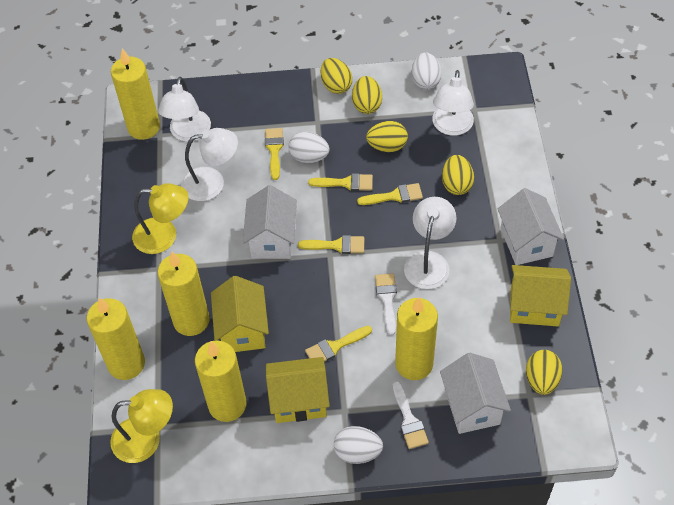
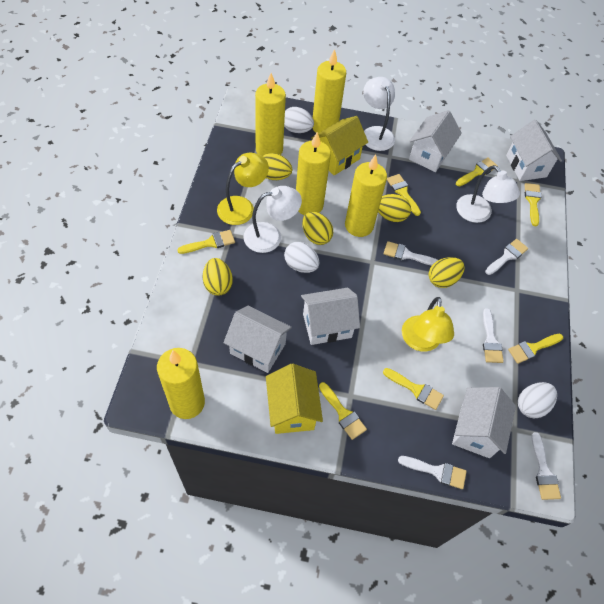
white brush: 2 -> 5
white house: 3 -> 5
white lamp: 4 -> 3
yellow brush: 5 -> 7
yellow house: 3 -> 2

